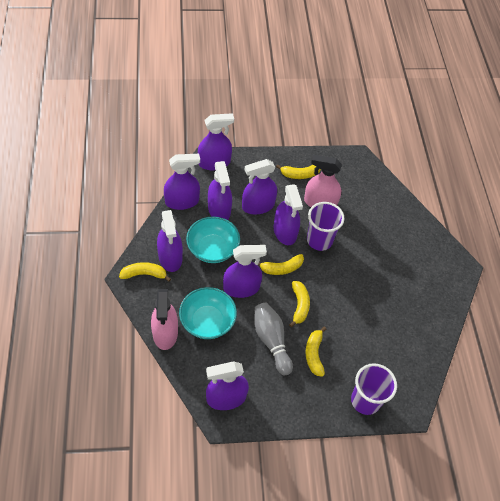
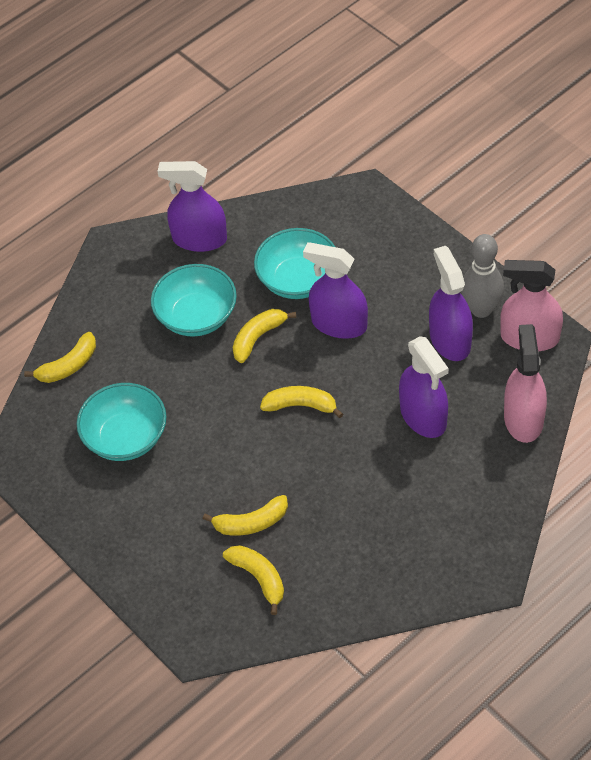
purple cup: 2 -> 0
purple spray bottle: 8 -> 4
turquoise bowl: 2 -> 3

